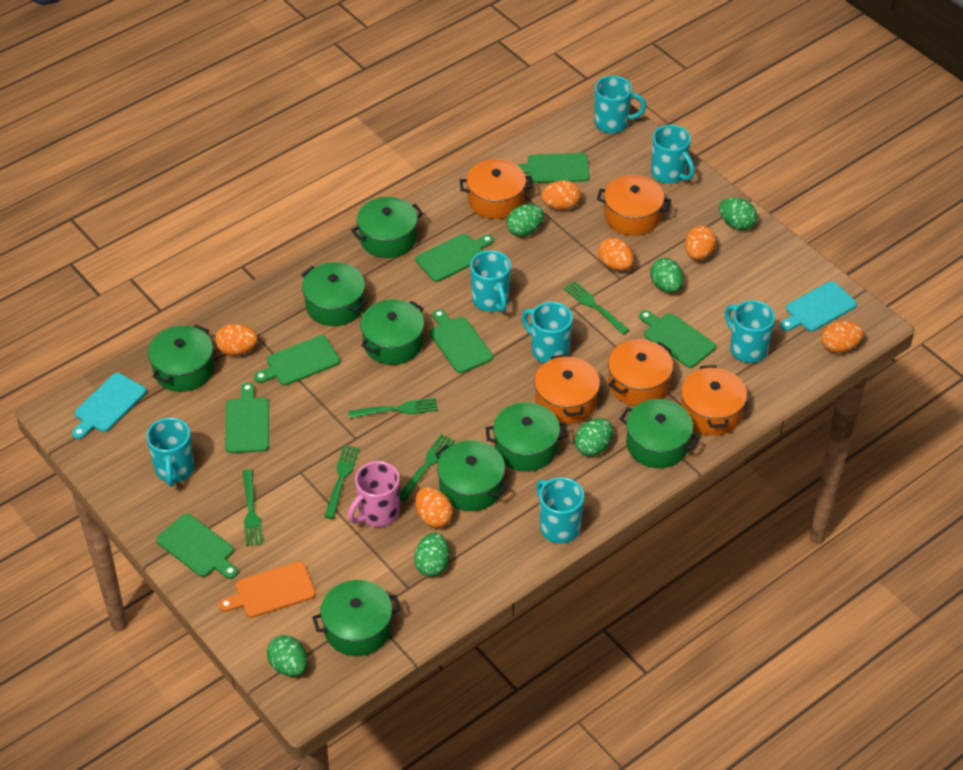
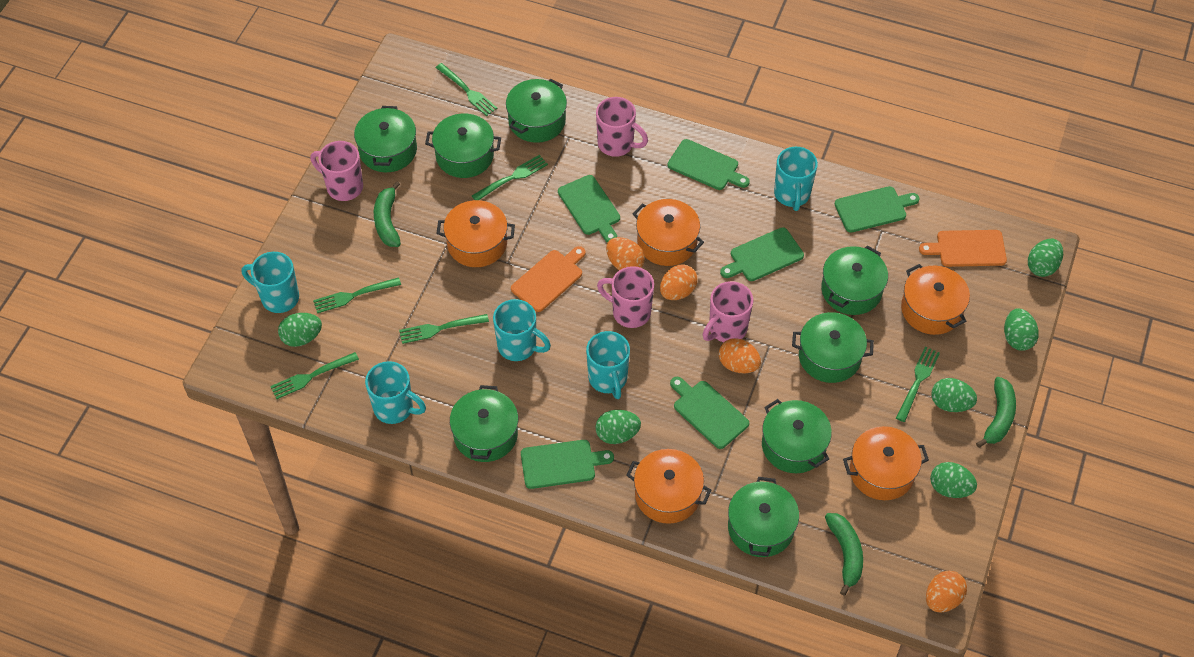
green banana: 0 -> 3
green cutting board: 7 -> 6
green fork: 5 -> 6
orange cutting board: 1 -> 2
orange egg: 6 -> 4
pink mug: 1 -> 4
turquoise cutting board: 2 -> 0
turquoise mug: 7 -> 5

